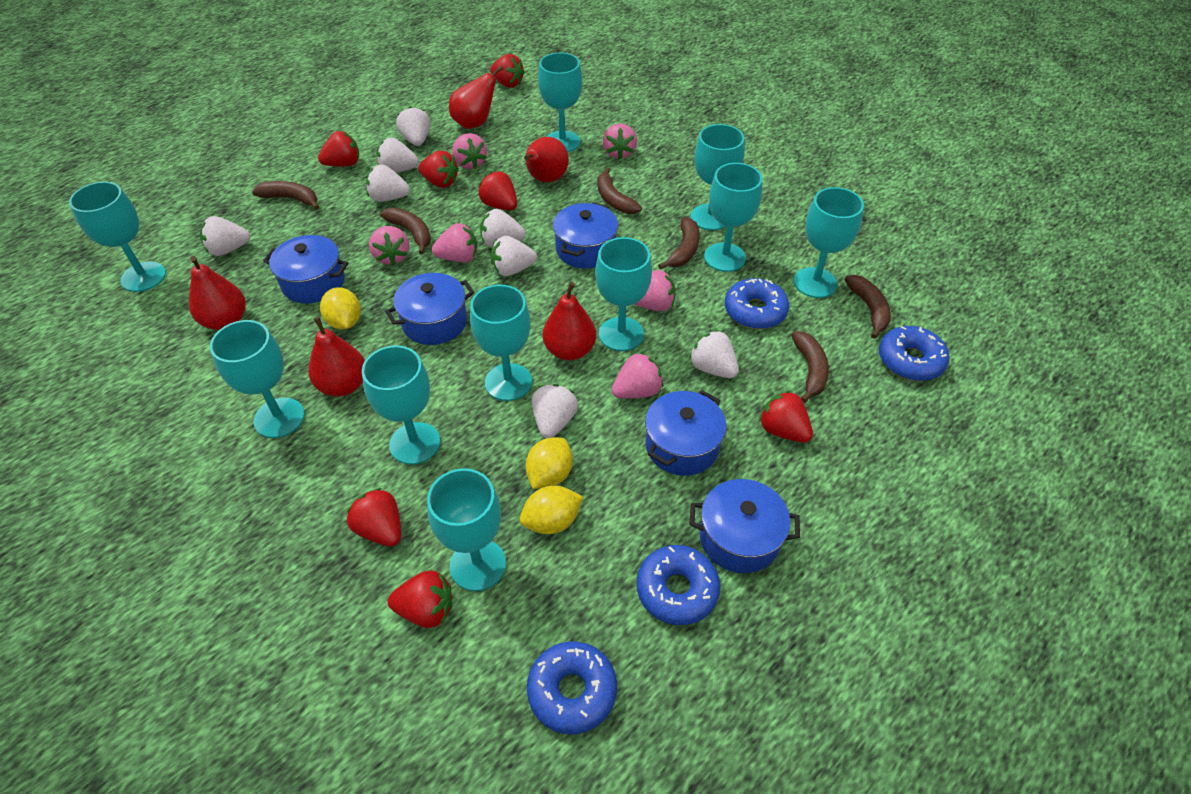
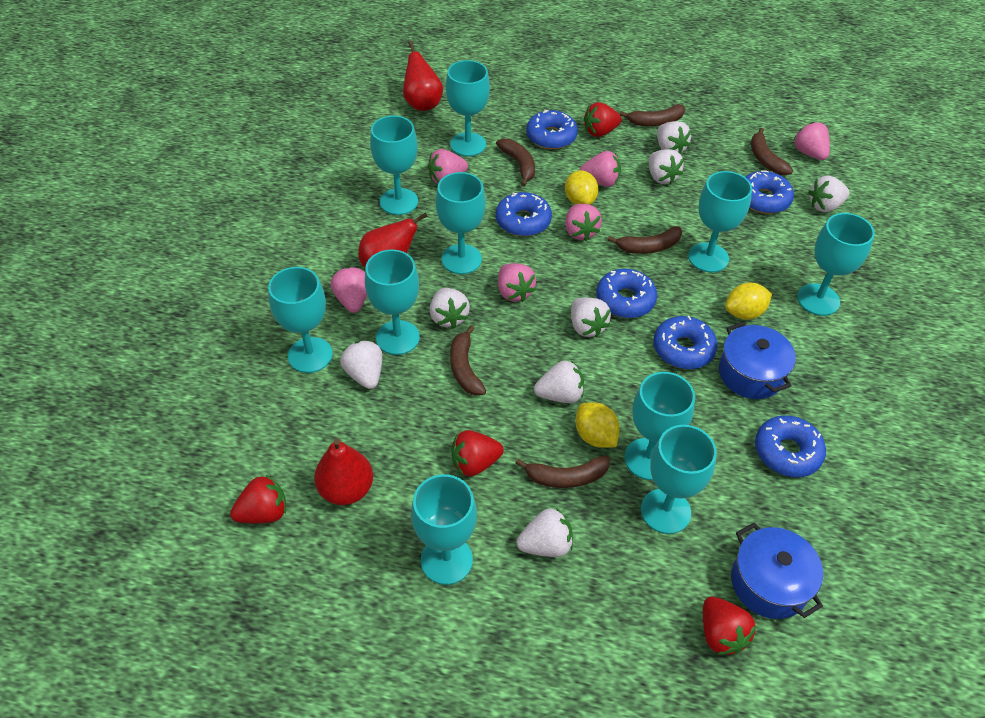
blue donut: 4 -> 6
blue pot: 5 -> 2
red pear: 5 -> 3
red strawberry: 7 -> 4

